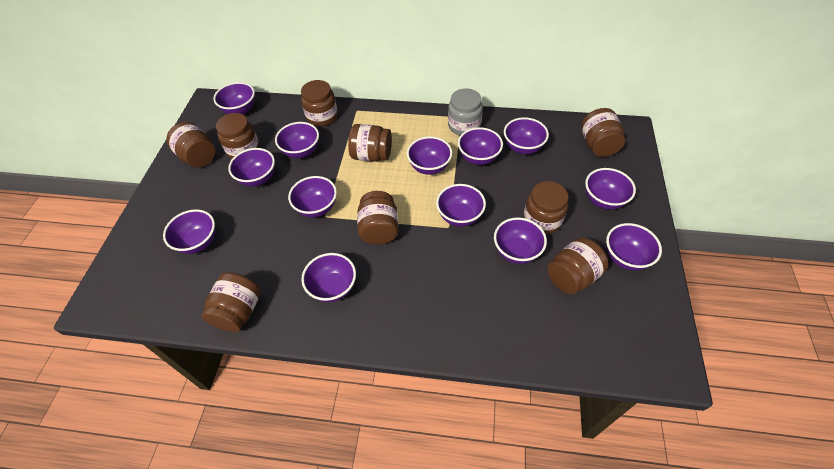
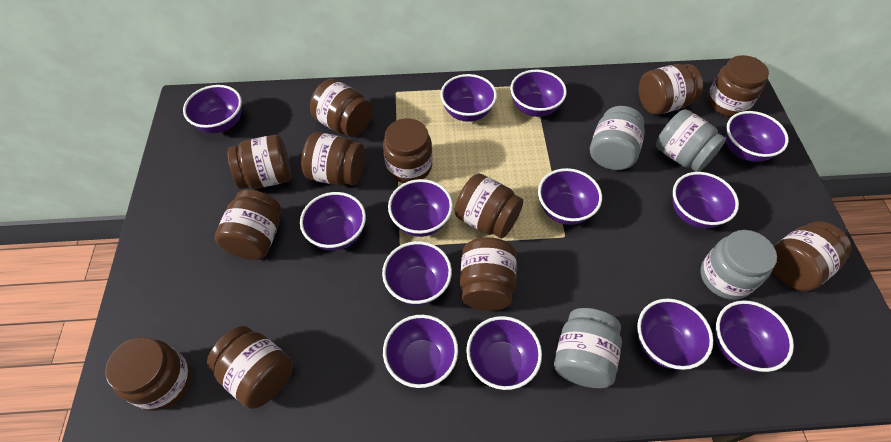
brown jar: 9 -> 12
grey jar: 1 -> 4

